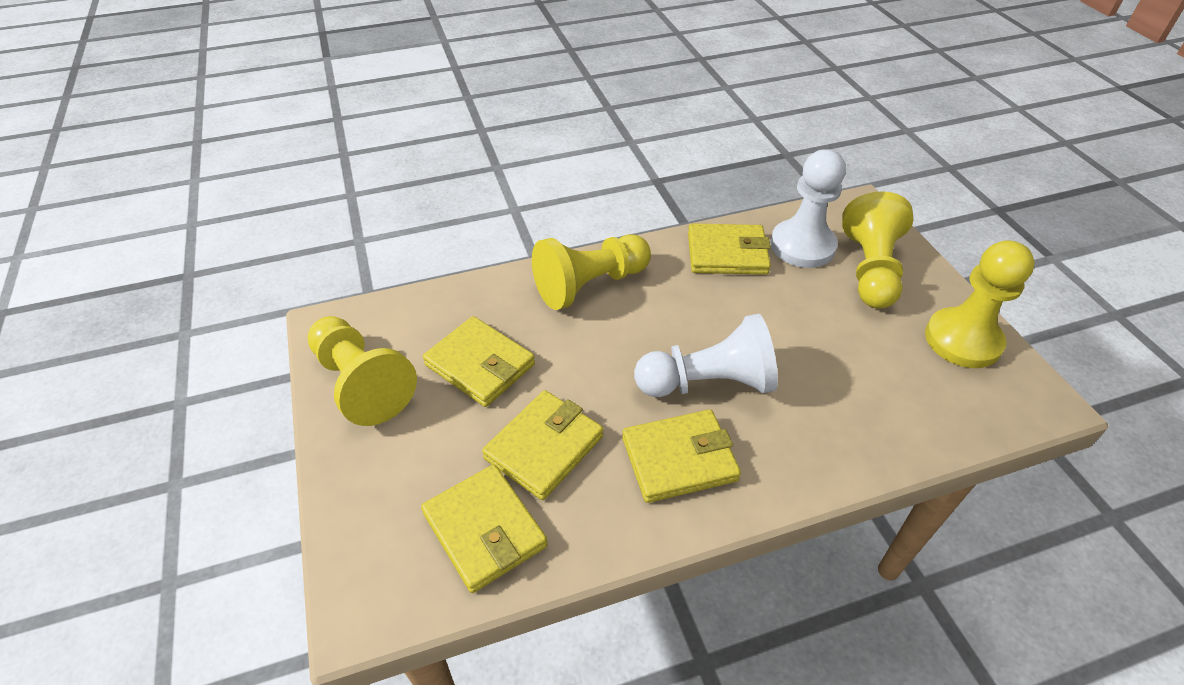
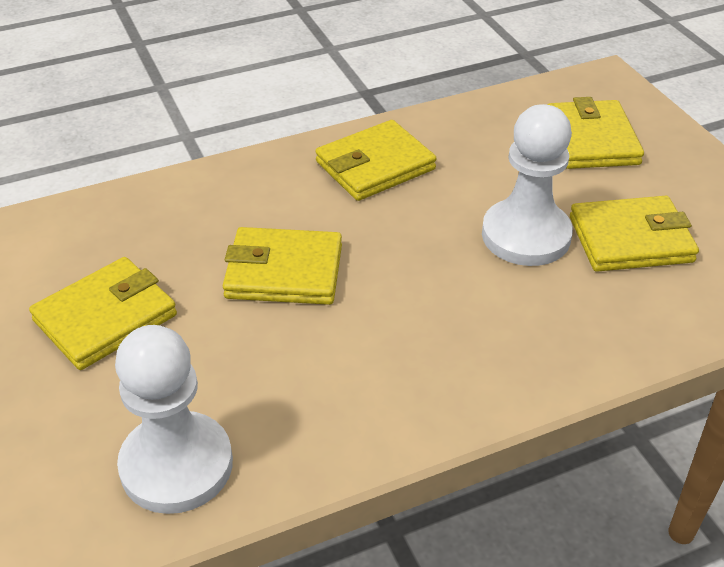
yellow pawn: 4 -> 0

